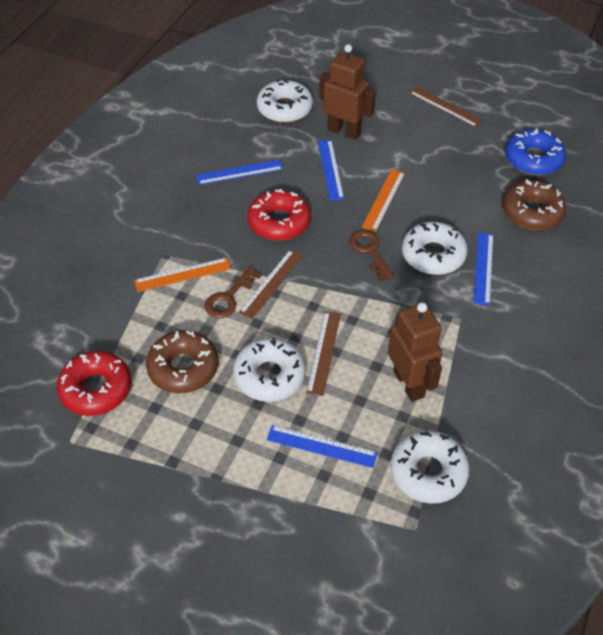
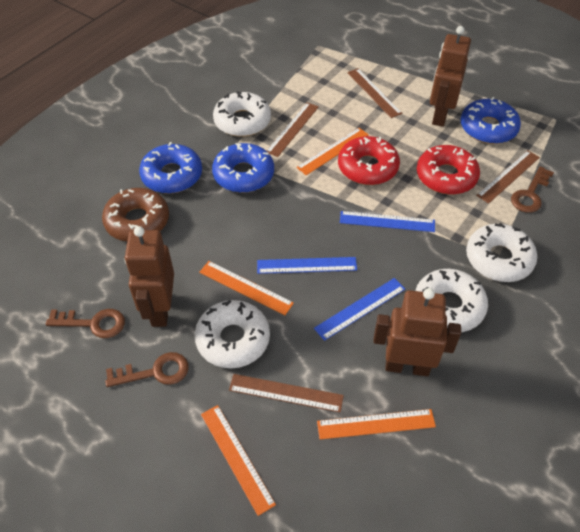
blue donut: 1 -> 3
blue ruler: 4 -> 3
brown donut: 2 -> 1
brown key: 2 -> 3
brown robot: 2 -> 3
brown ruler: 3 -> 4
orange ruler: 2 -> 4

